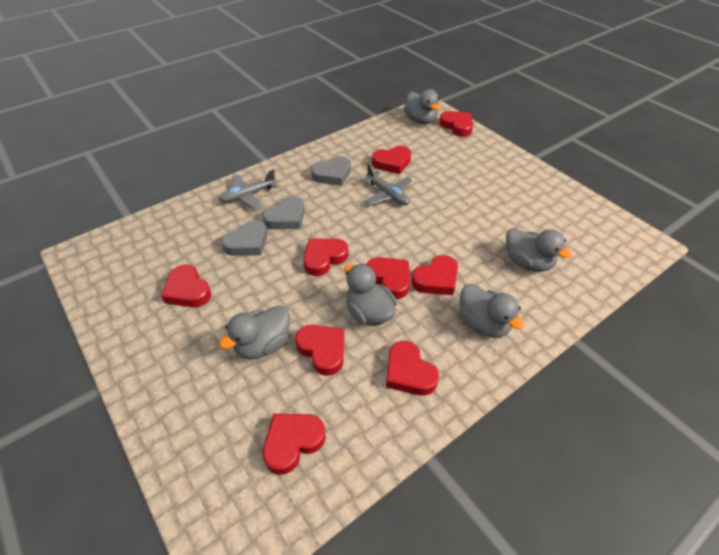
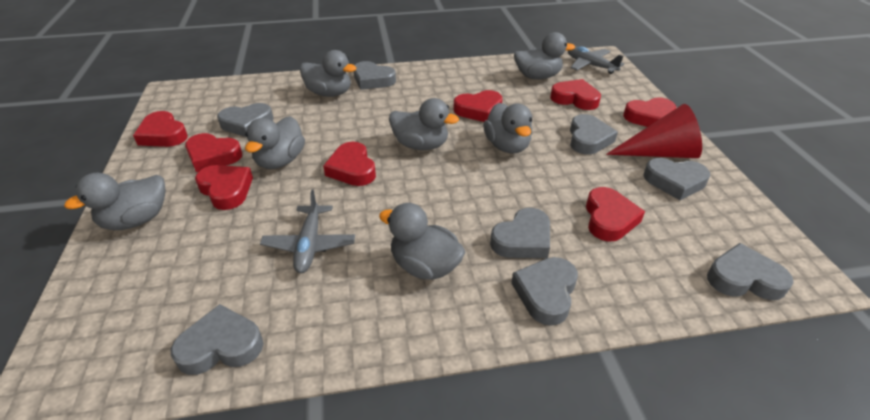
grey duck: 5 -> 7
grey heart: 3 -> 8
red cone: 0 -> 1
red heart: 9 -> 8

